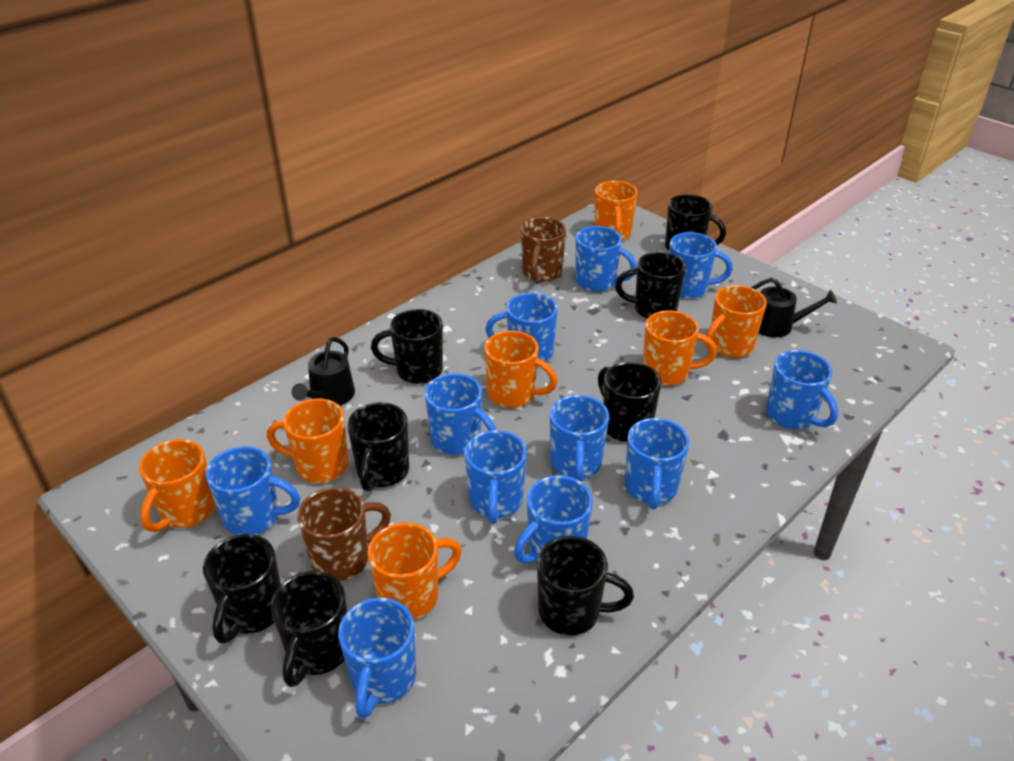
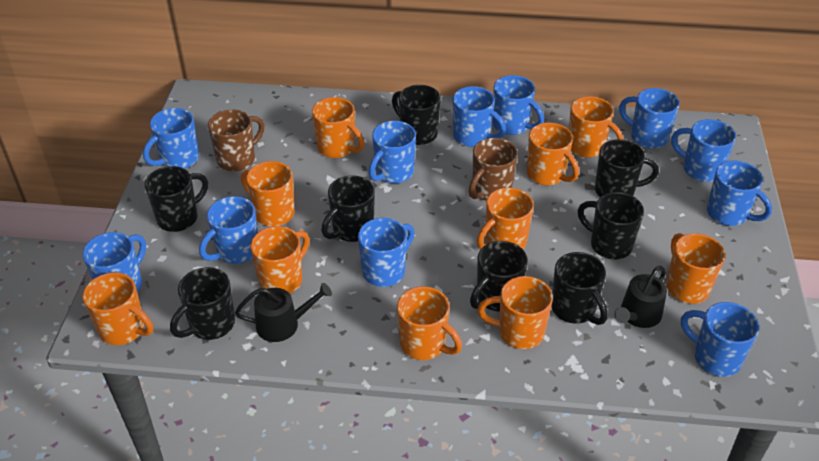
orange mug: 7 -> 10

